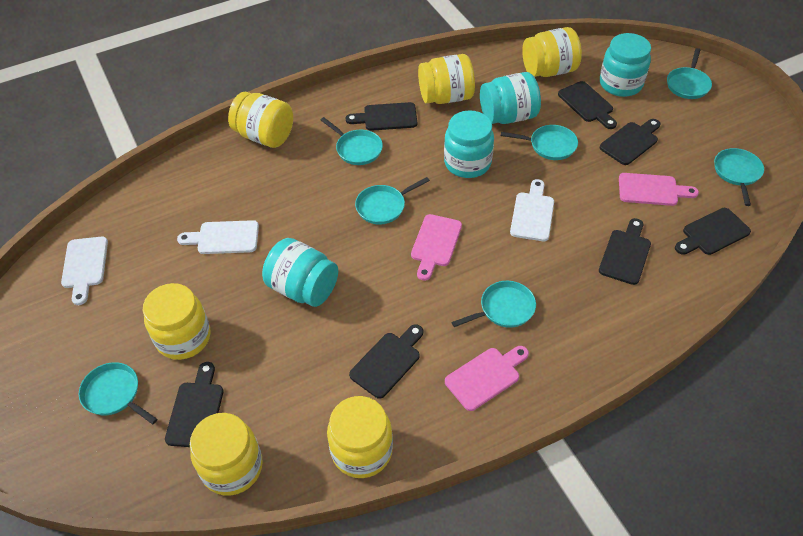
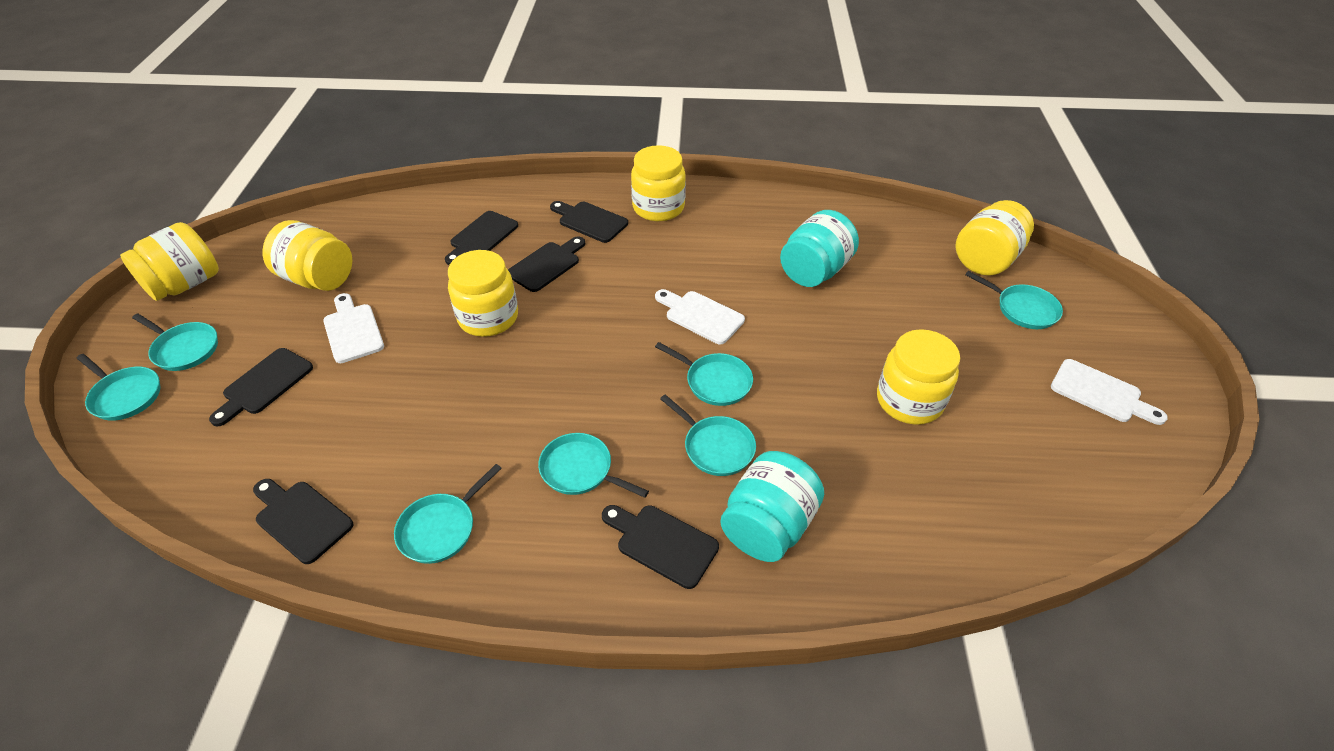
black cutting board: 7 -> 6
pink cutting board: 3 -> 0
turquoise jar: 4 -> 2

